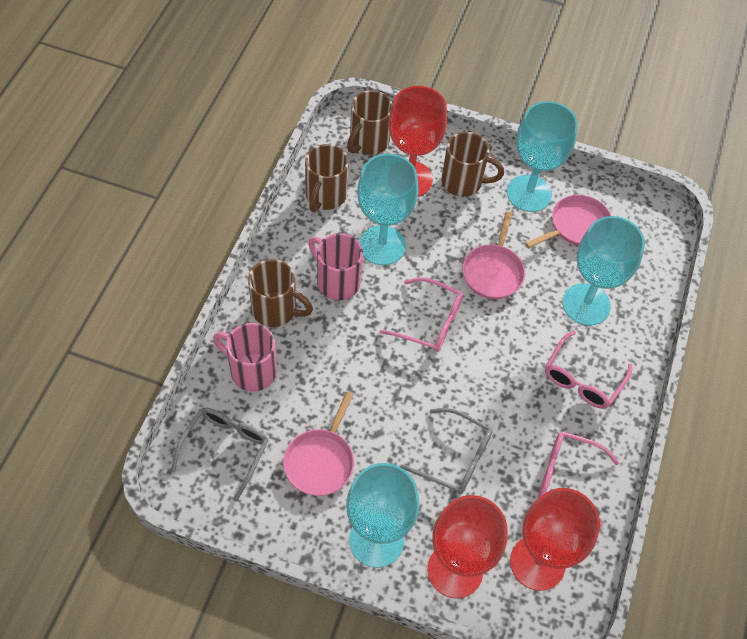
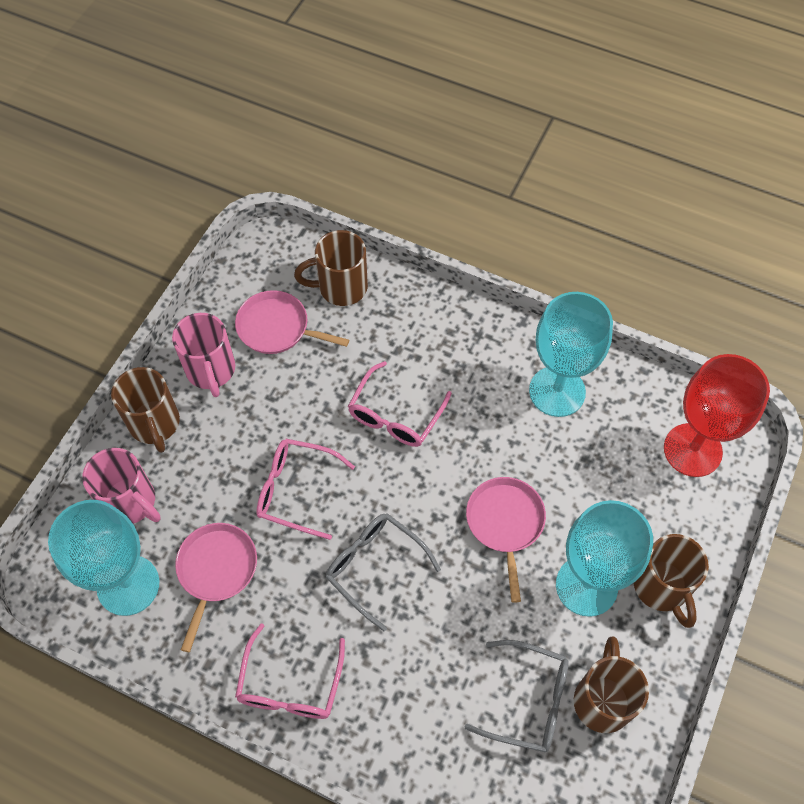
red goblet: 3 -> 1
turquoise goblet: 4 -> 3

